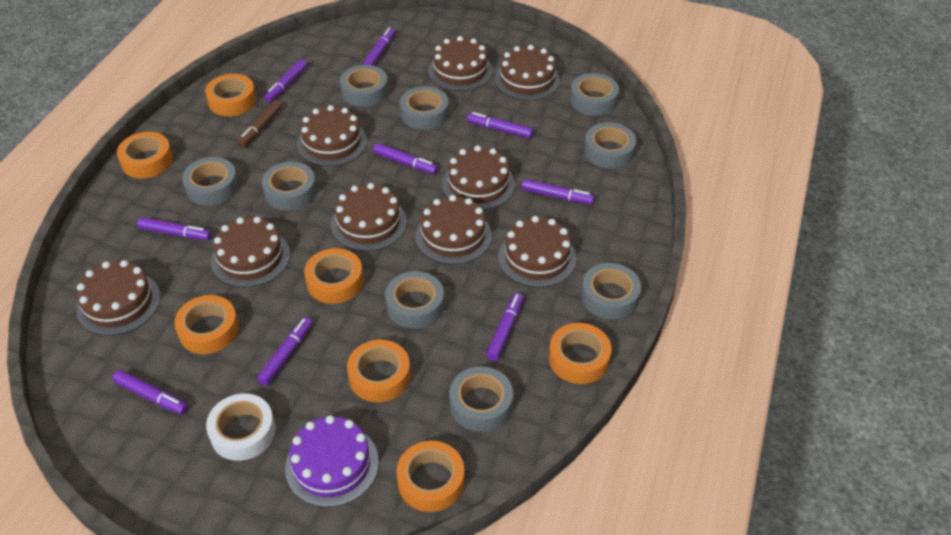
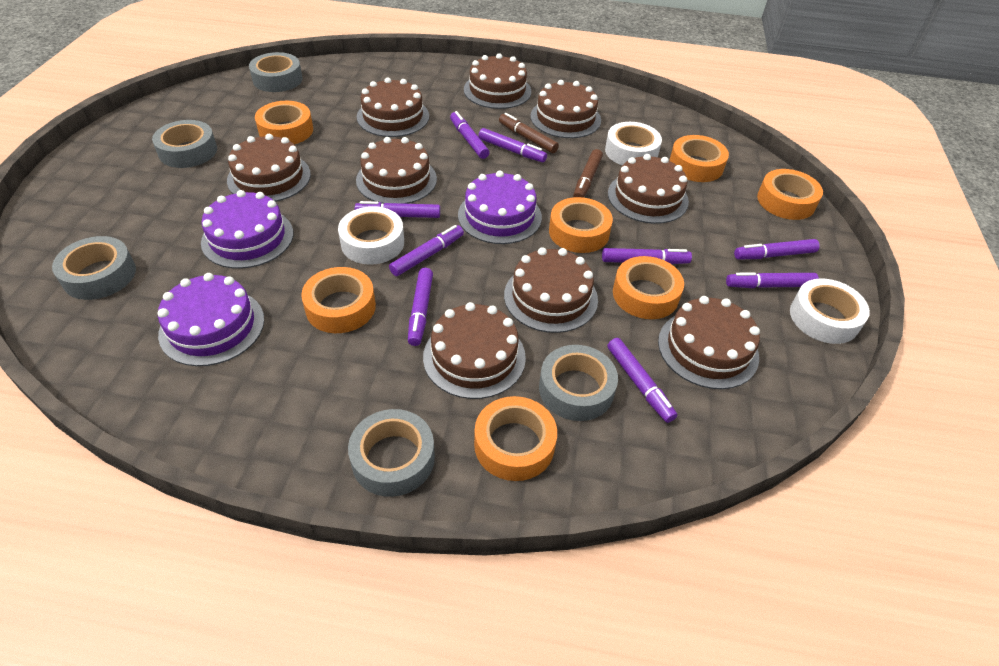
brown marker: 1 -> 2
grey tape: 9 -> 5
purple cake: 1 -> 3
white tape: 1 -> 3

